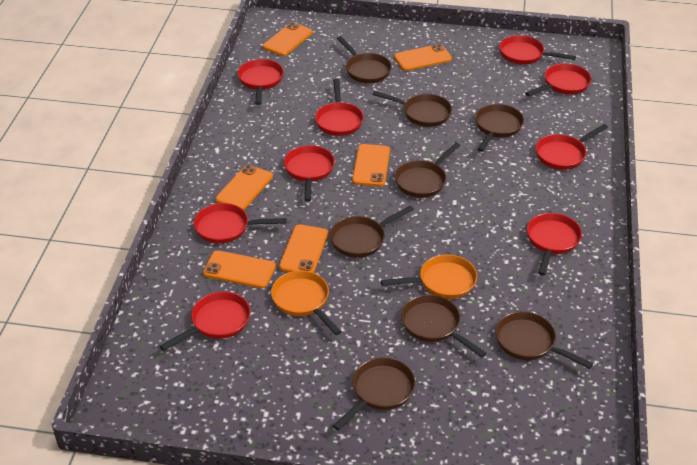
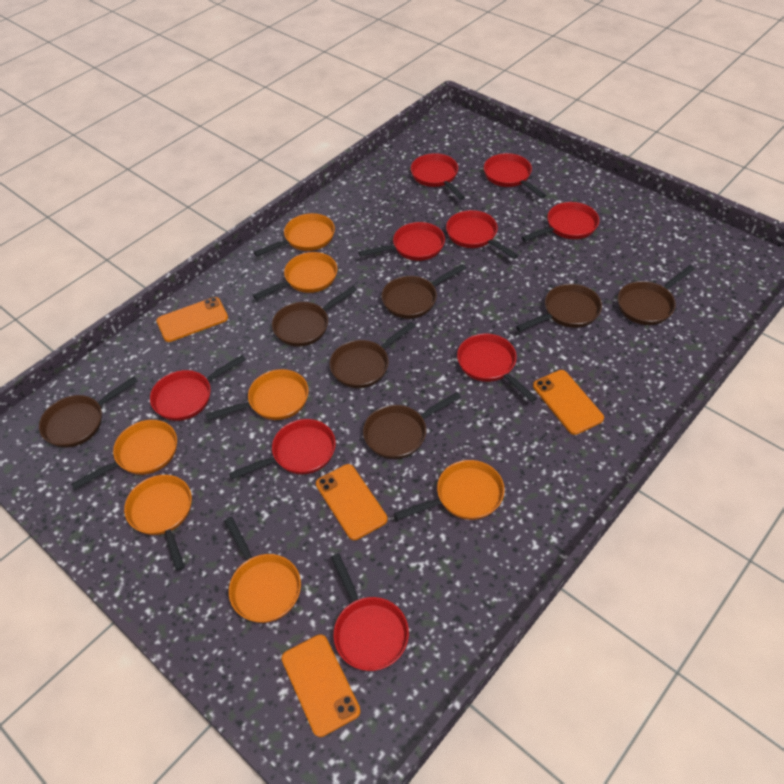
brown pan: 8 -> 7
orange pan: 2 -> 7
orange phone: 6 -> 4

